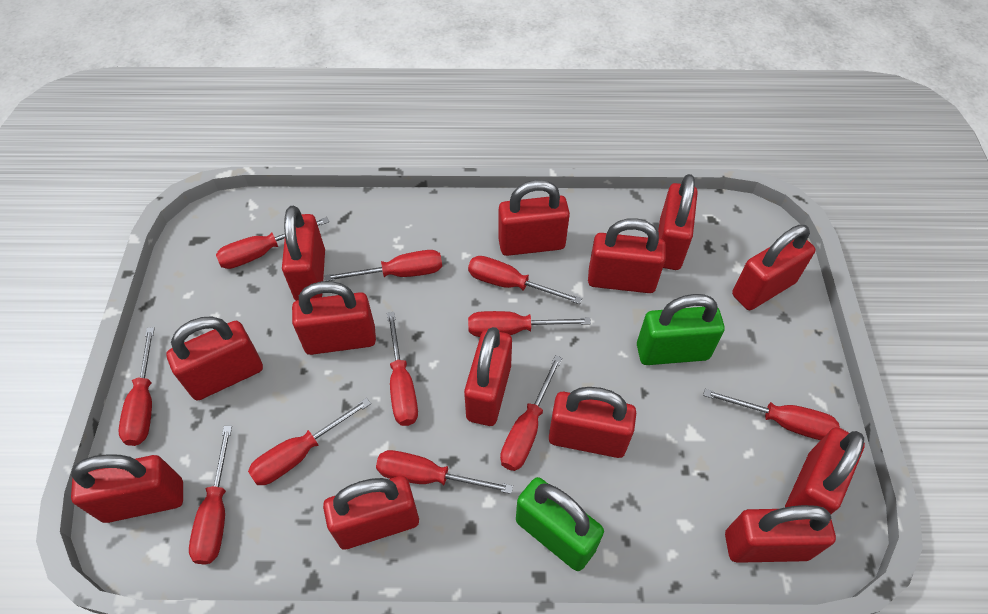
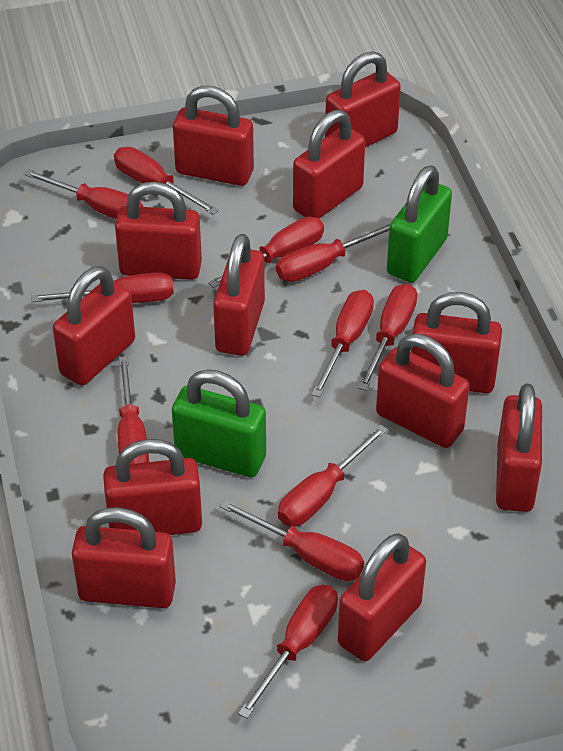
red padlock: 13 -> 12

